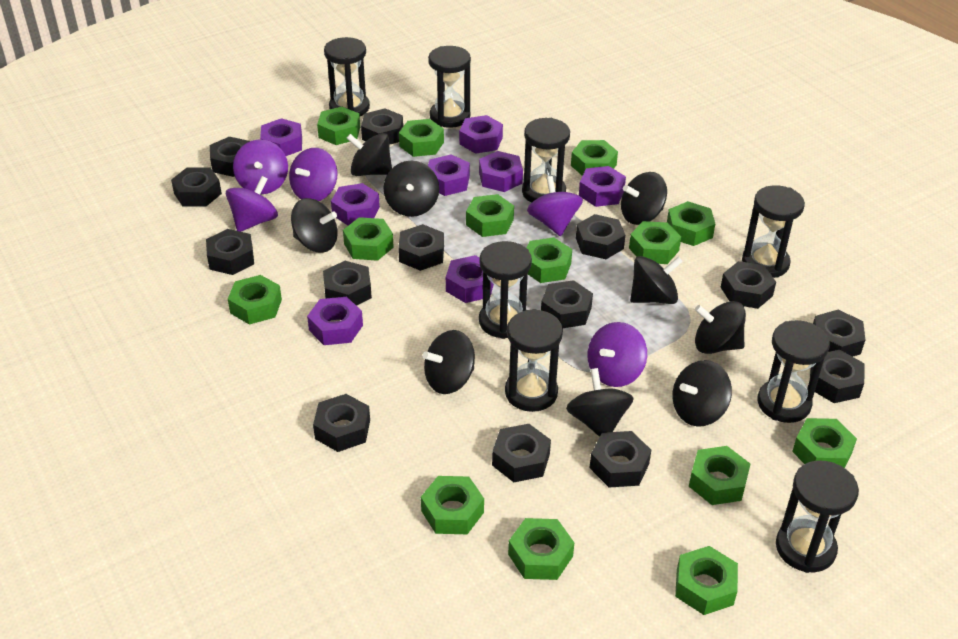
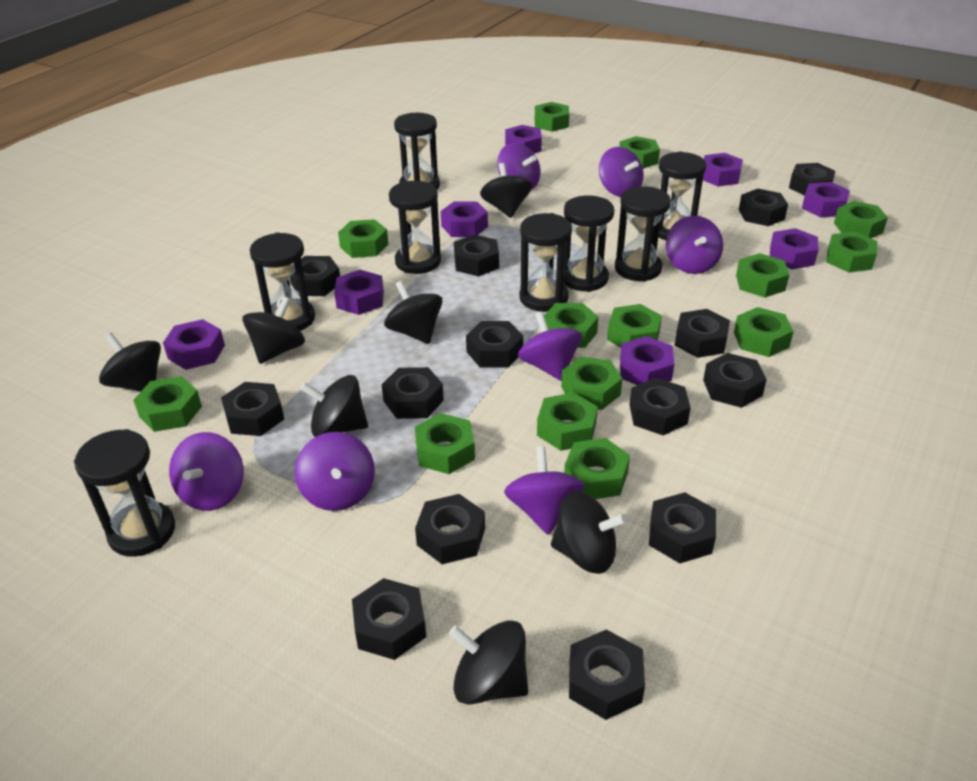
black spinning top: 9 -> 7
purple spinning top: 5 -> 7

